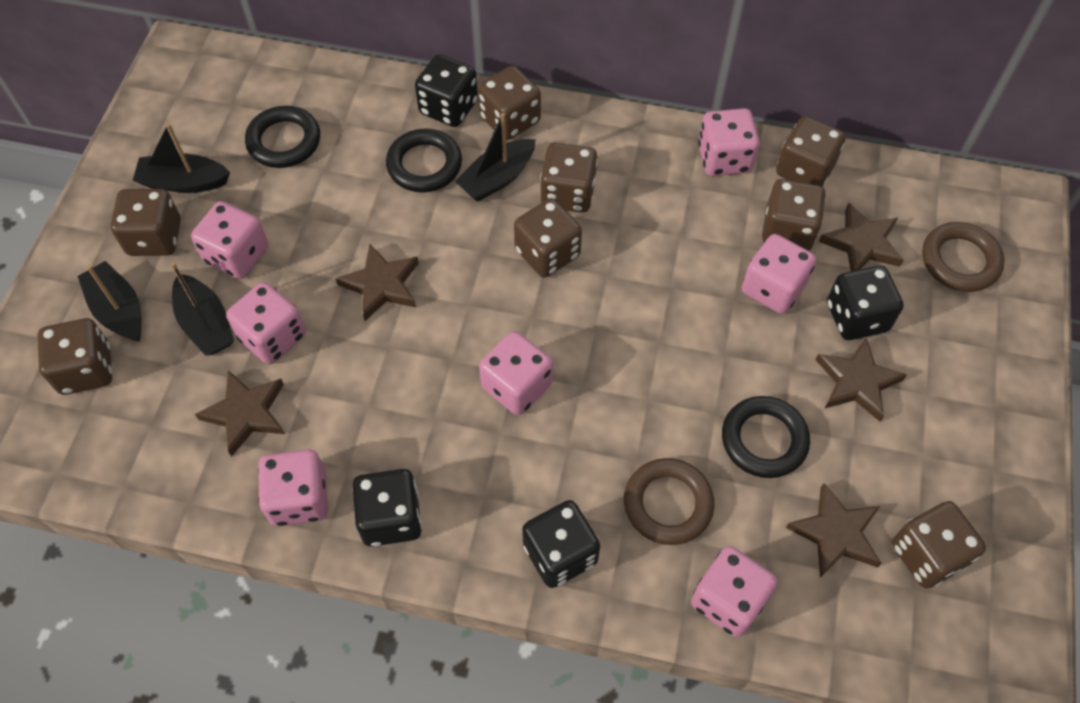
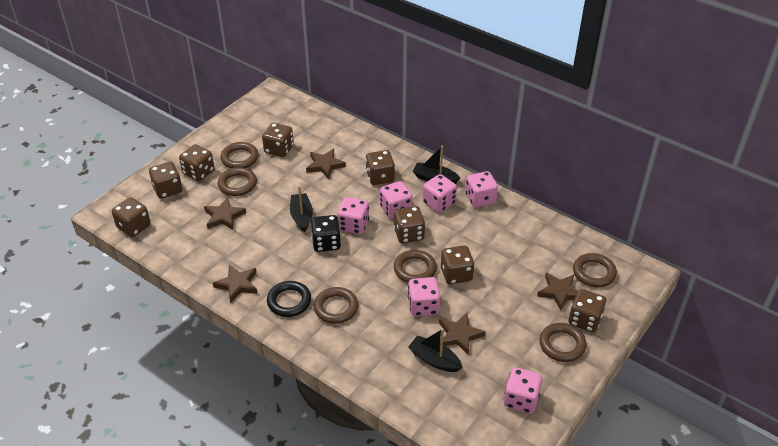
black boat: 4 -> 3
black dice: 4 -> 1
black ring: 3 -> 1
brown ring: 2 -> 6
pink dice: 7 -> 6

